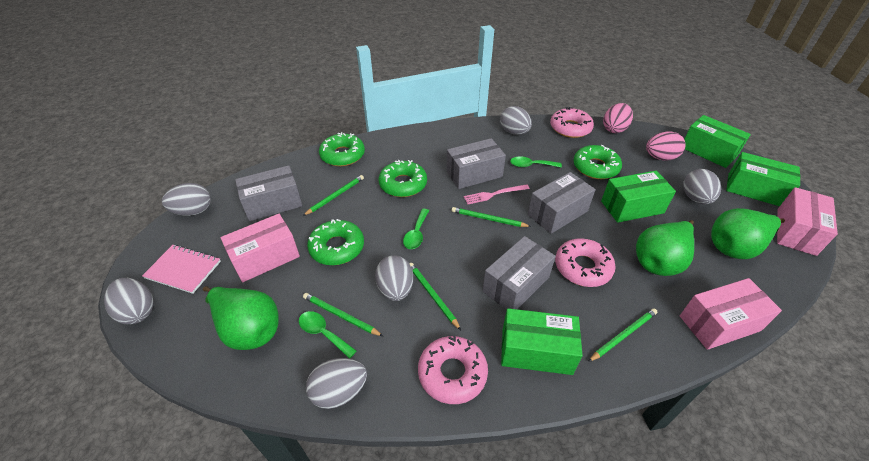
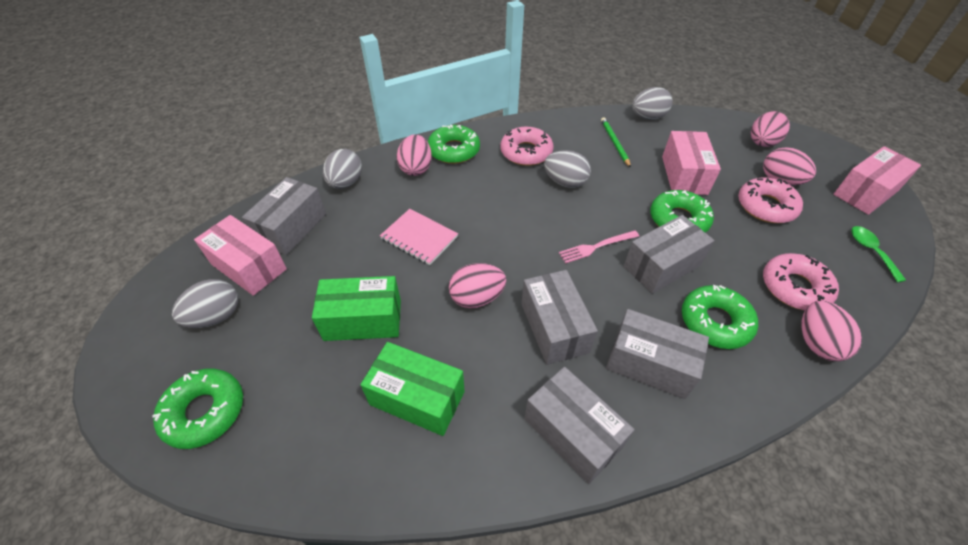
green box: 4 -> 2
green pear: 3 -> 0
green pencil: 5 -> 1
green spoon: 3 -> 1
grey box: 4 -> 5
grey egg: 6 -> 4
pink egg: 2 -> 5

